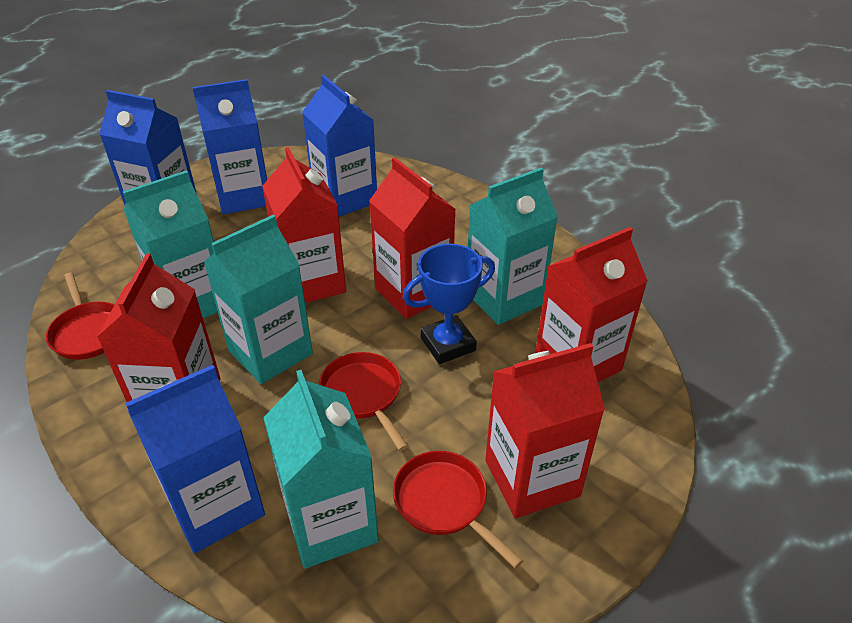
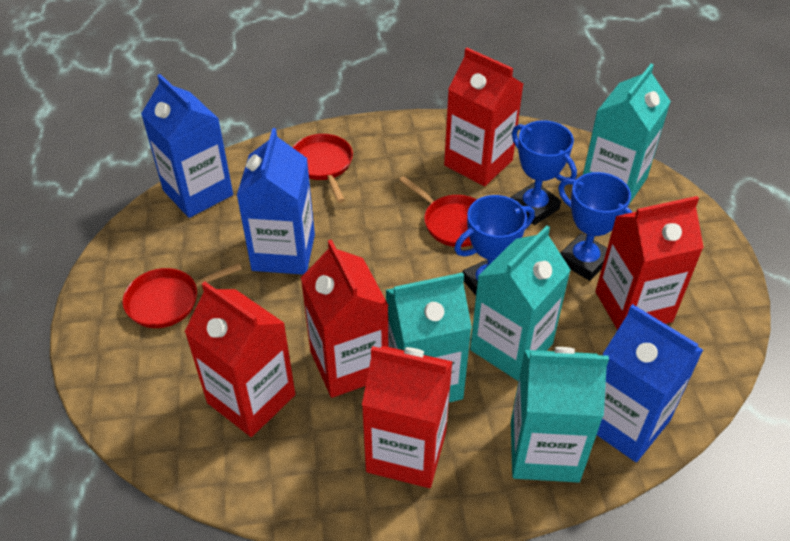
blue carton: 4 -> 3
blue trophy: 1 -> 3

